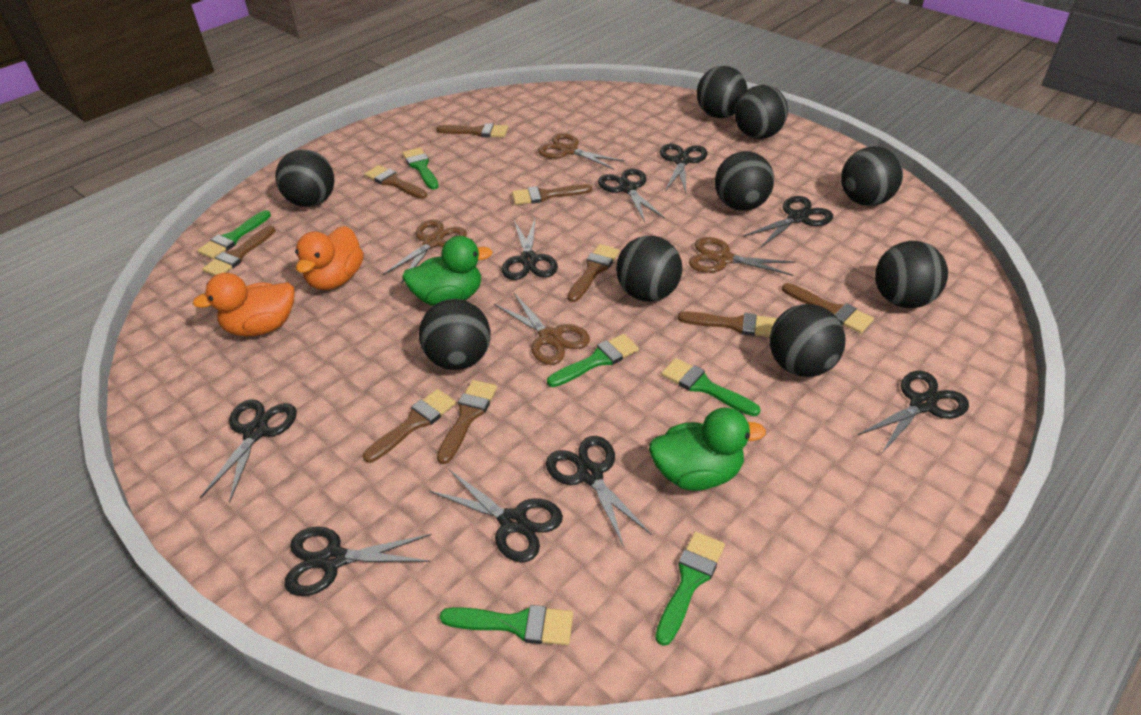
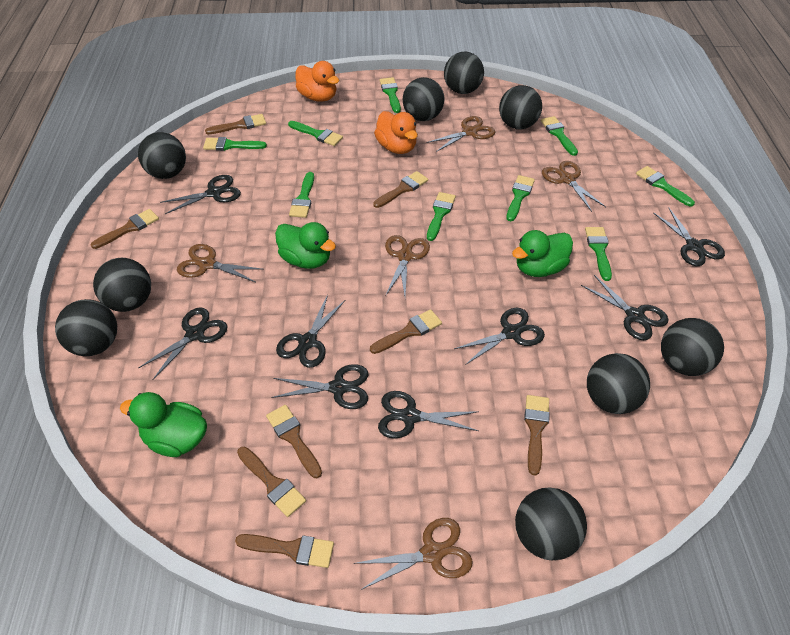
black scissors: 9 -> 8
brown brush: 9 -> 8
brown scissors: 4 -> 5
green brush: 6 -> 9
green duck: 2 -> 3

